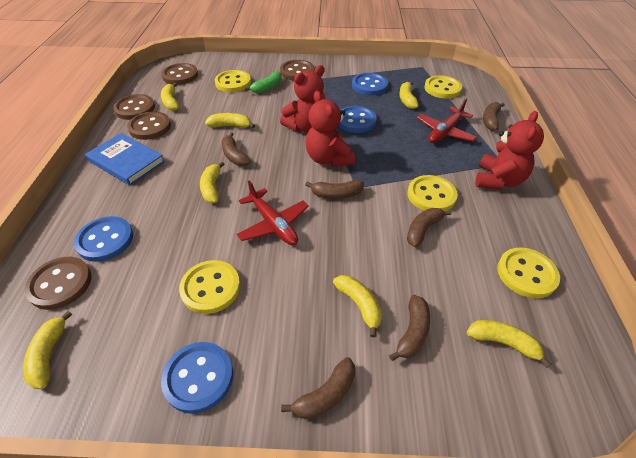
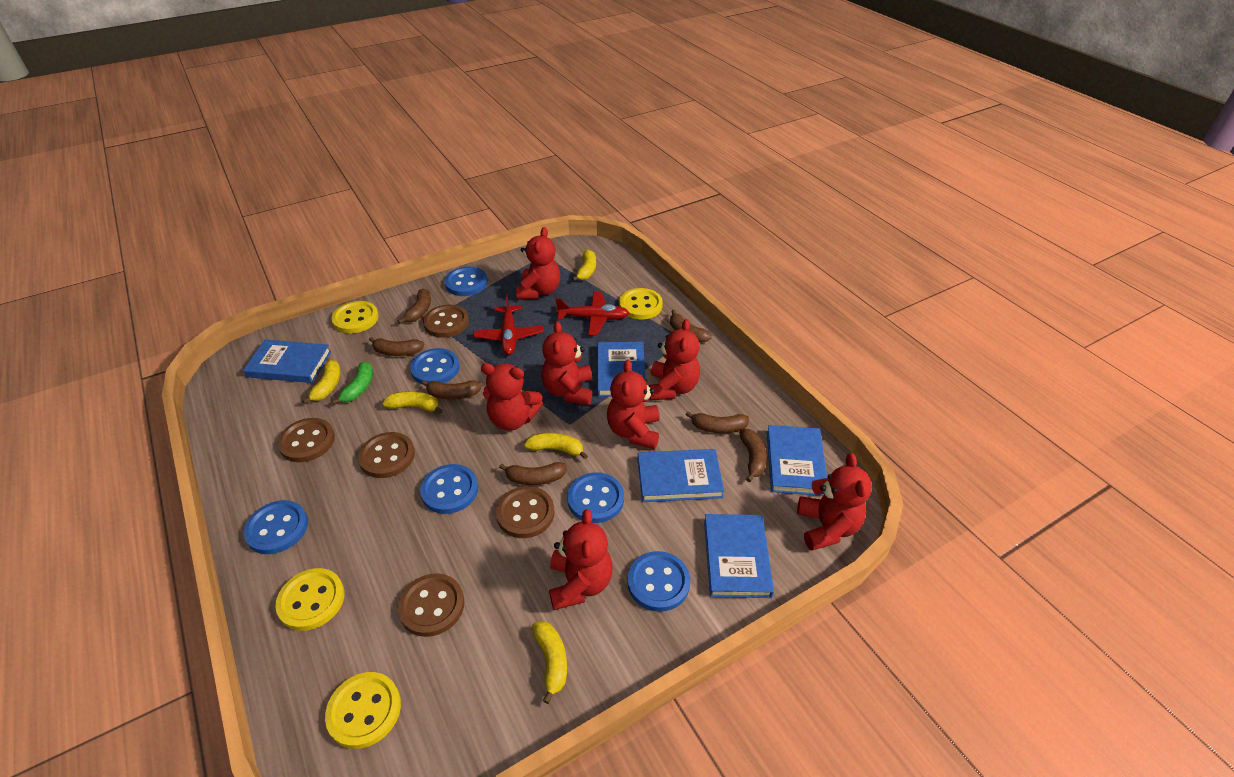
blue book: 1 -> 5
blue button: 4 -> 6
brown banana: 6 -> 7
red teddy bear: 3 -> 7
yellow banana: 7 -> 5
yellow button: 5 -> 4

